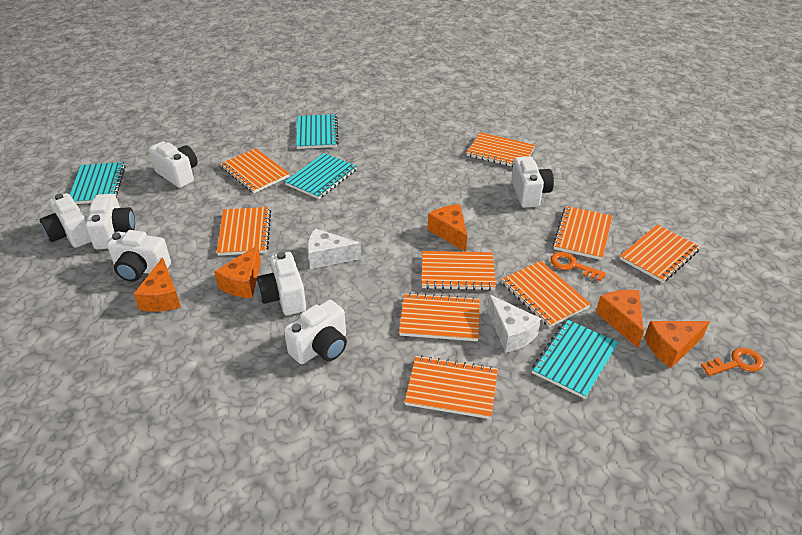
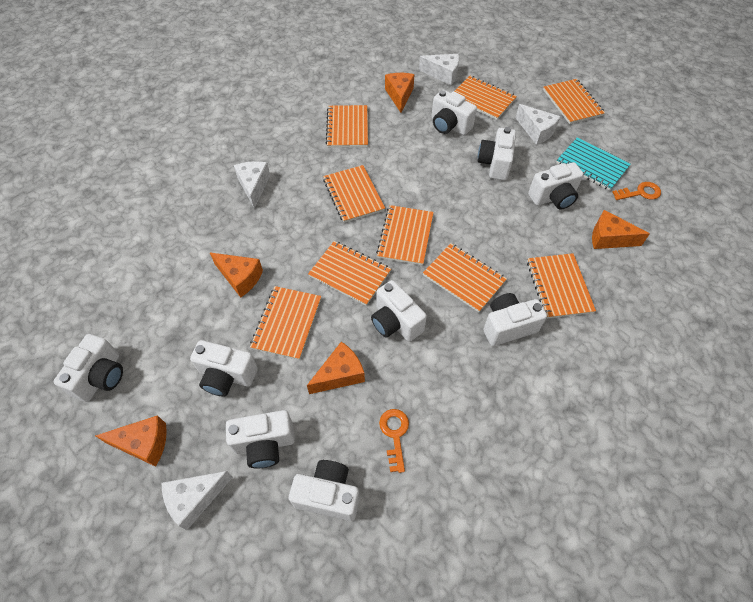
turquoise notebook: 4 -> 1
white camera: 7 -> 9
white cheese: 2 -> 4

